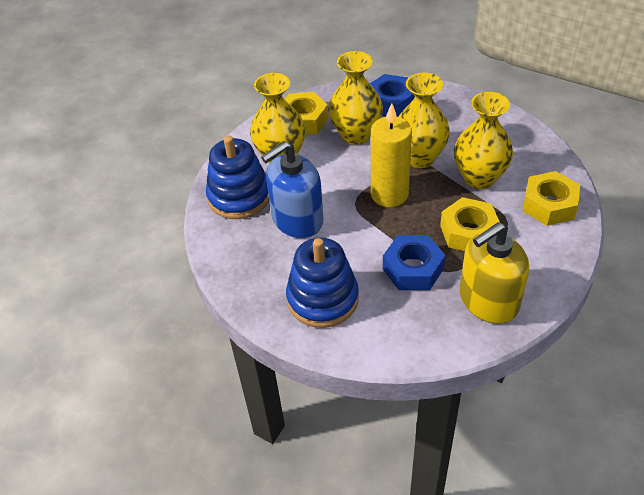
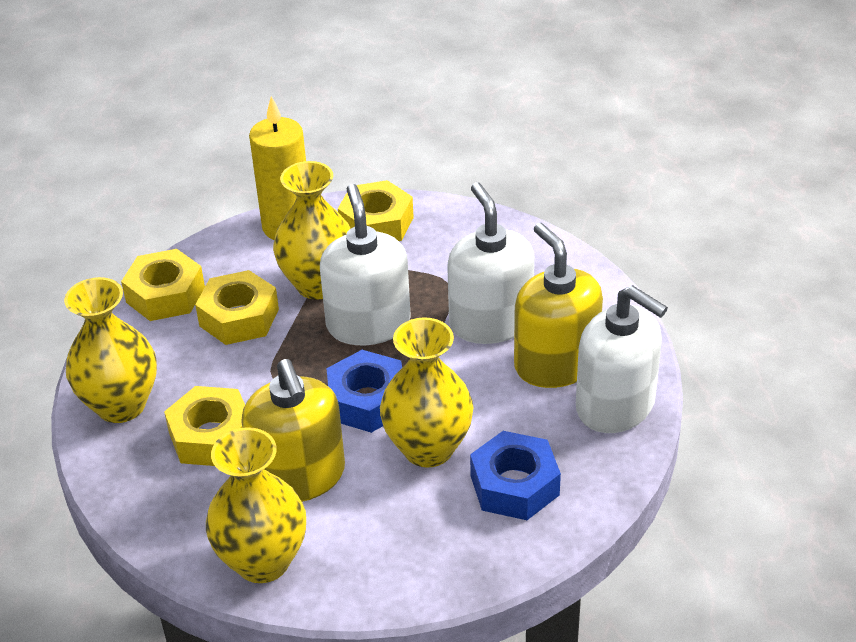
blue soap dispenser: 1 -> 0
blue stacking toy: 2 -> 0
white soap dispenser: 0 -> 3
yellow nut: 3 -> 4
yellow soap dispenser: 1 -> 2

